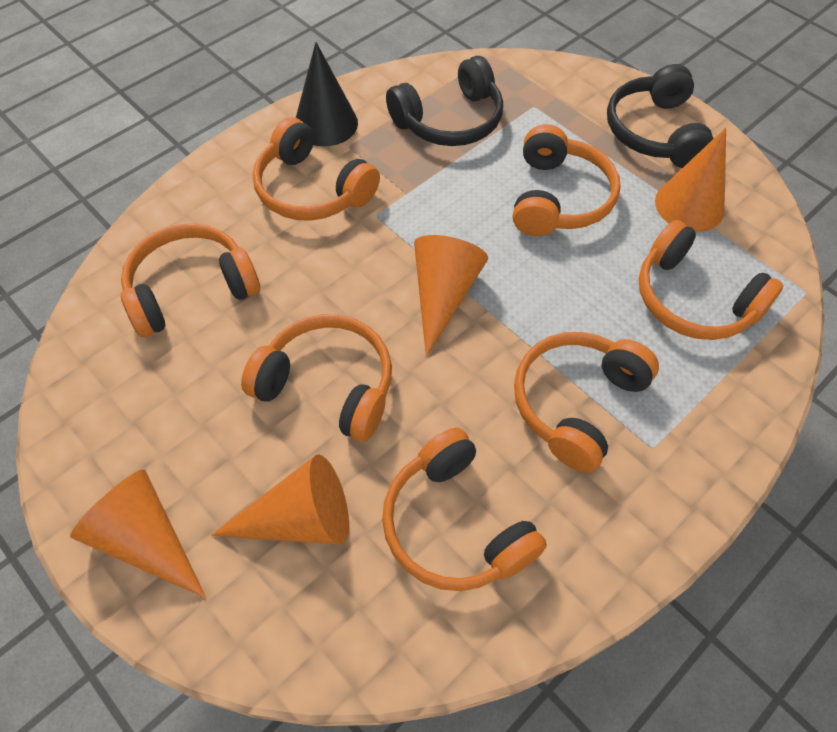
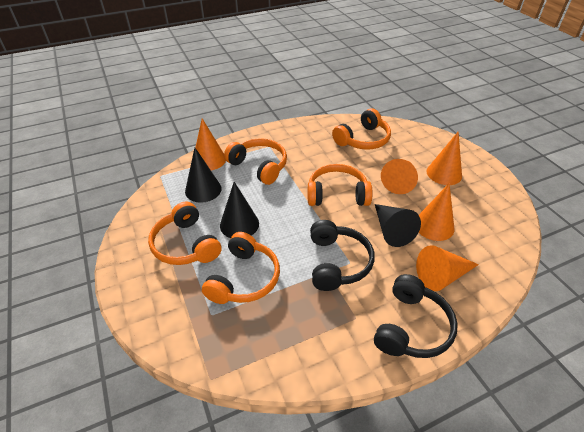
black cone: 1 -> 3
orange cone: 4 -> 5
orange headphones: 7 -> 5

